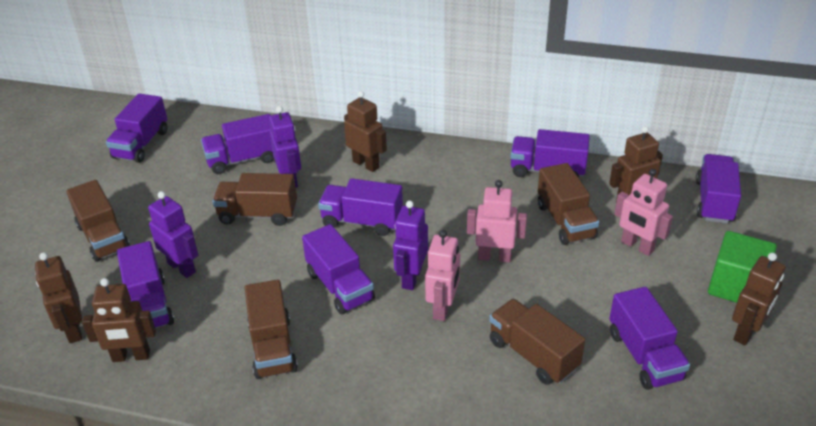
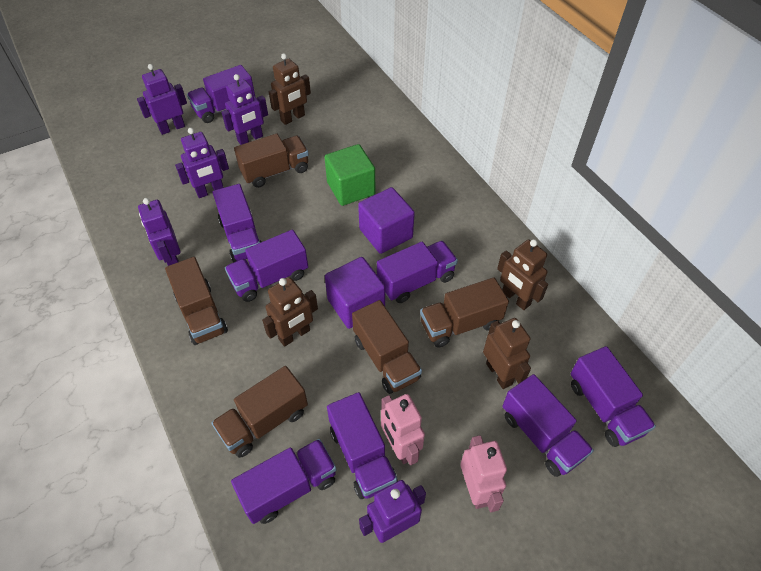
brown robot: 5 -> 4
pink robot: 3 -> 2
purple cube: 0 -> 2
purple robot: 3 -> 5

